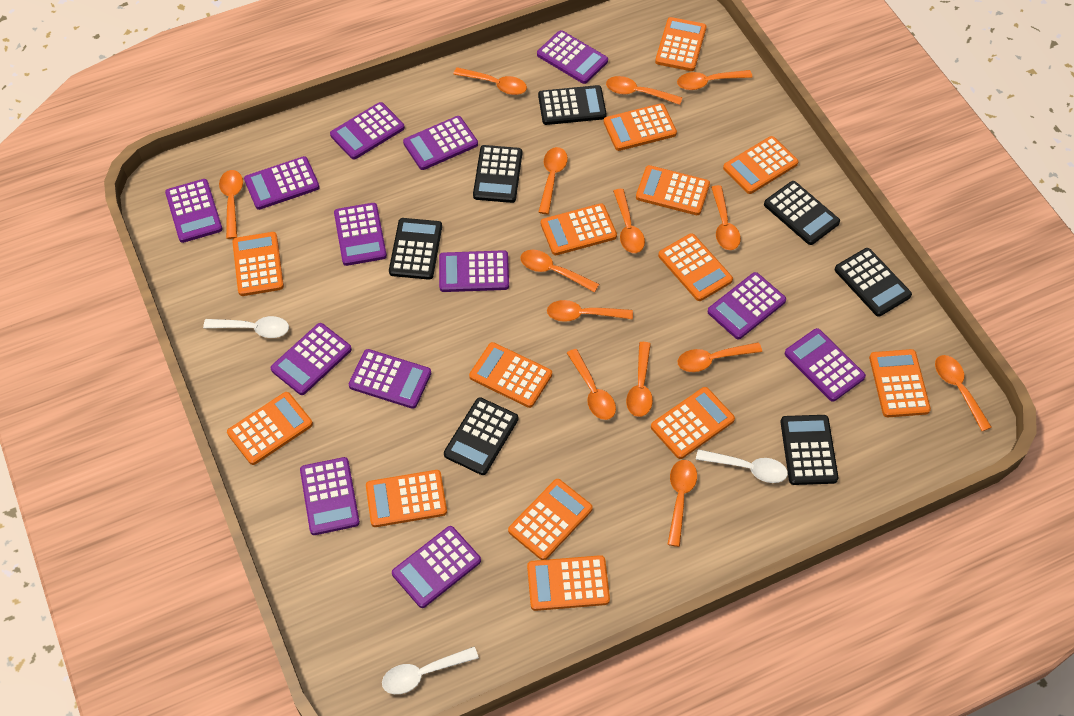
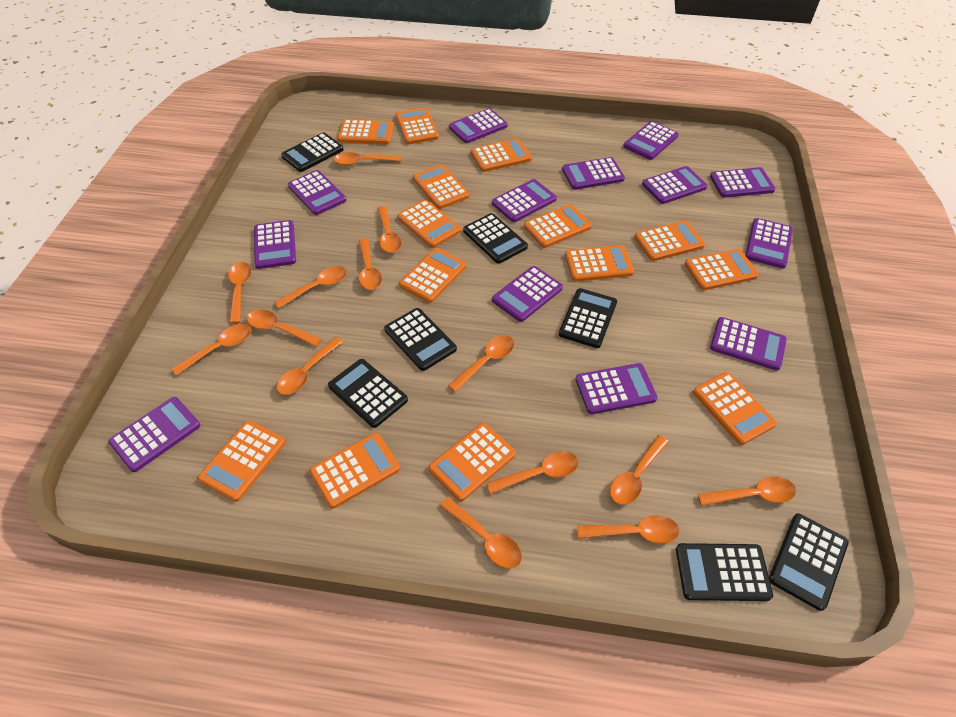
white spoon: 3 -> 0

